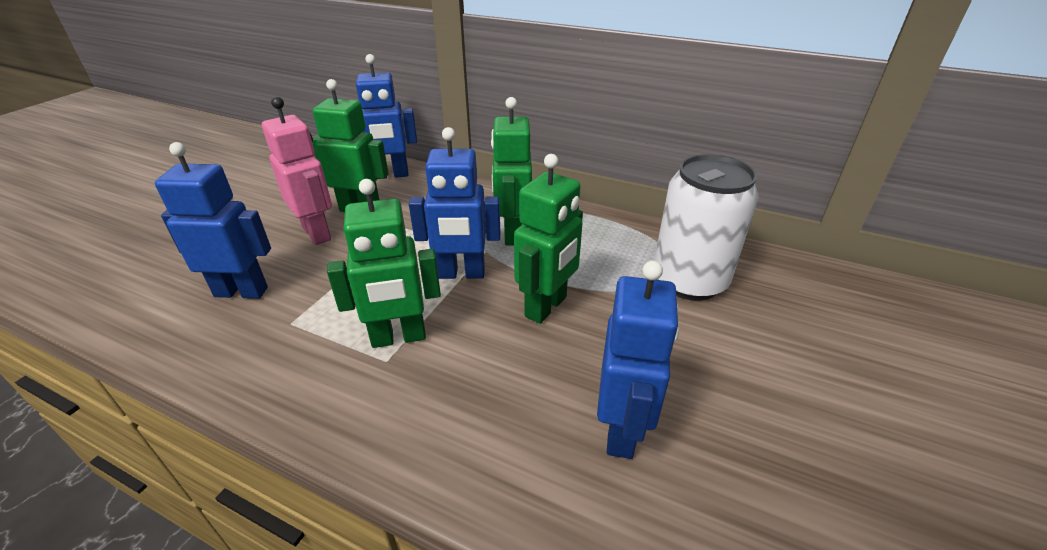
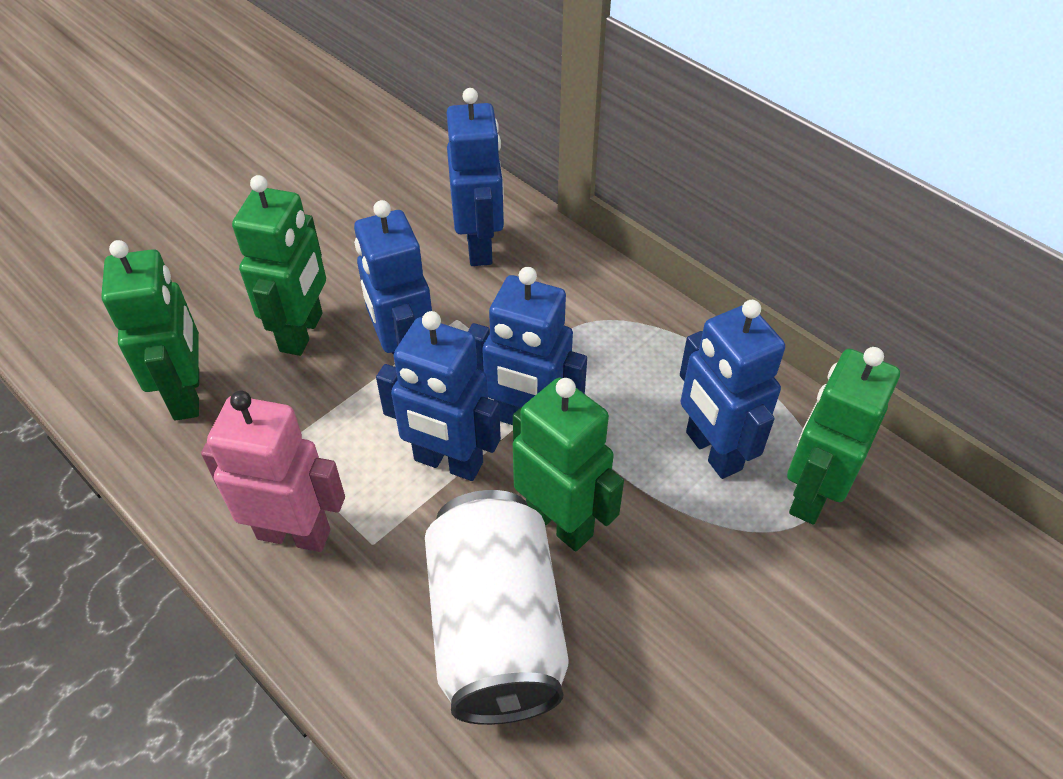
blue robot: 4 -> 5

